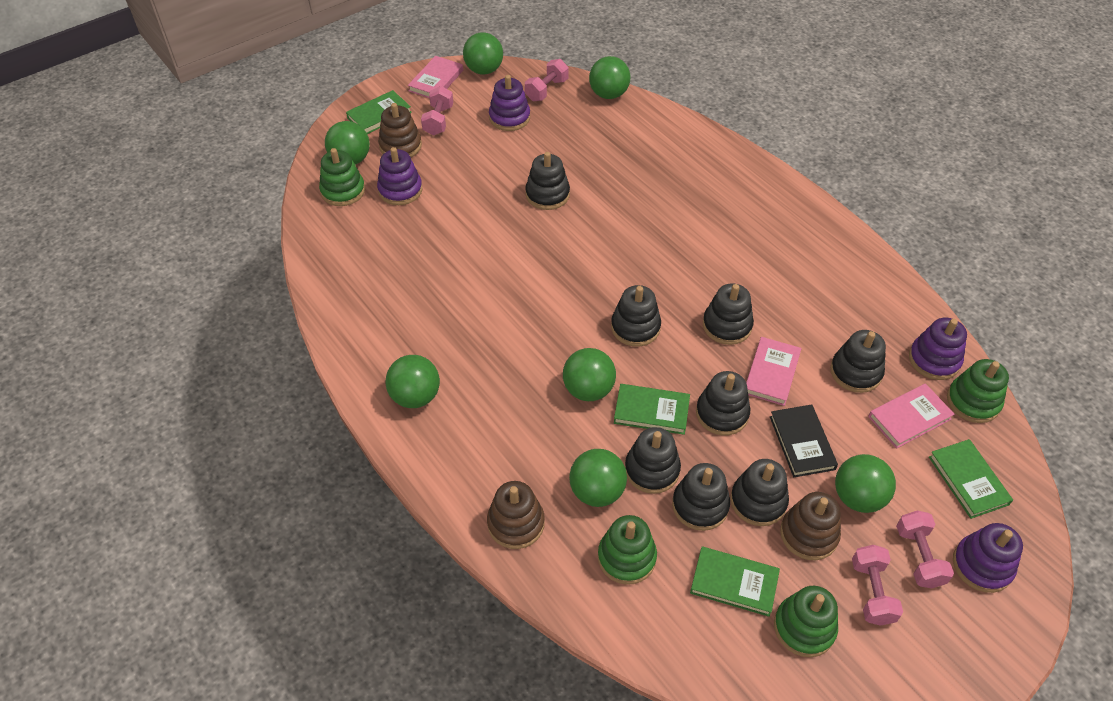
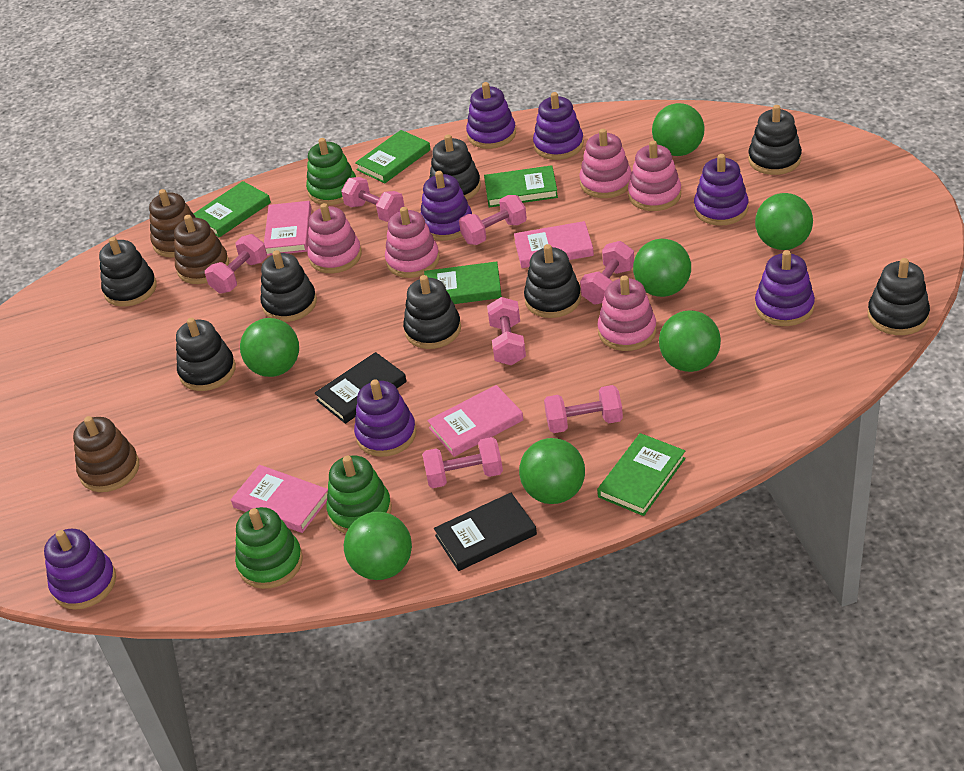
black book: 1 -> 2
green book: 4 -> 5
green stacking toy: 4 -> 3
pink book: 3 -> 4
pink dumbbell: 4 -> 7
pink stacking toy: 0 -> 5
purple stacking toy: 4 -> 7

